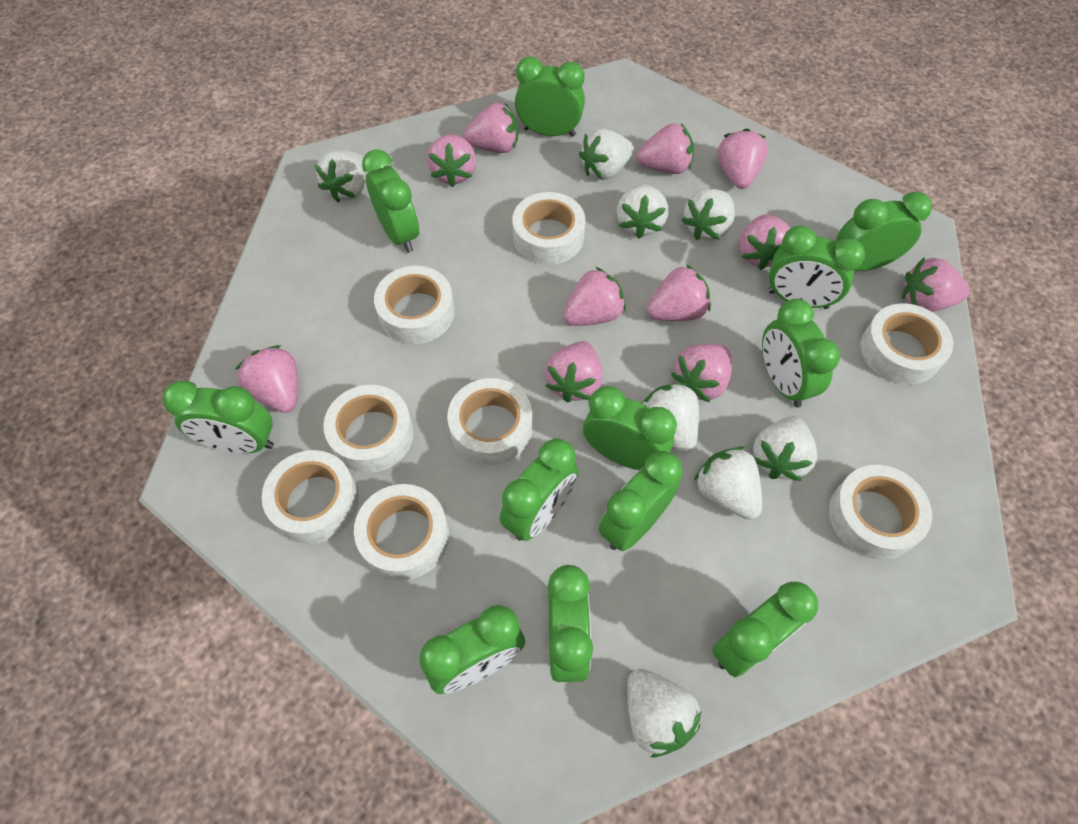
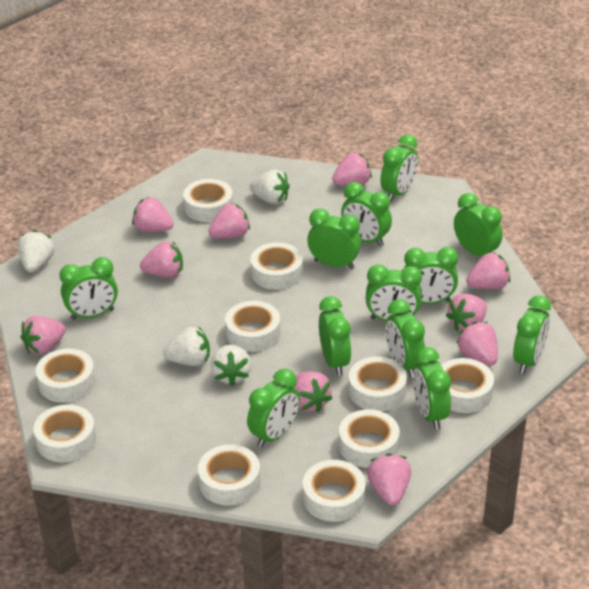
pink strawberry: 11 -> 10
white strawberry: 8 -> 4
white tape: 8 -> 10

